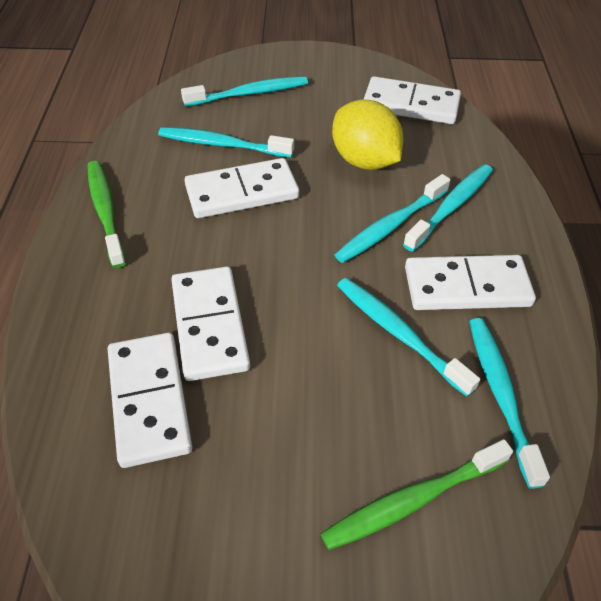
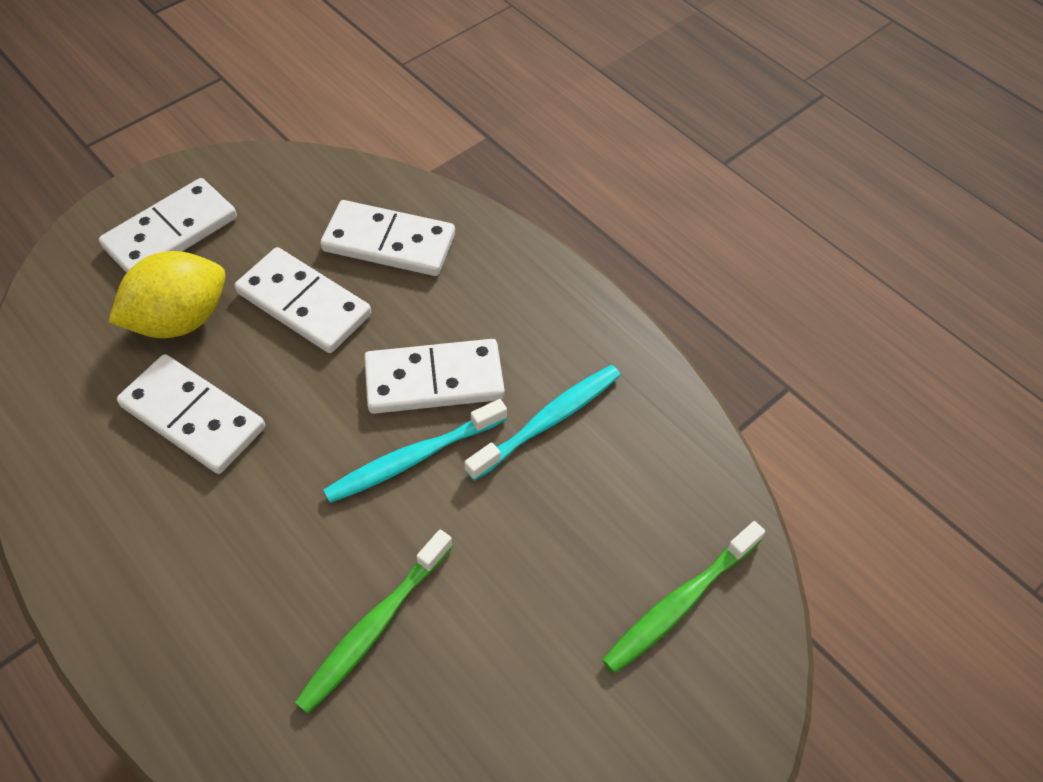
turquoise toothbrush: 6 -> 2

